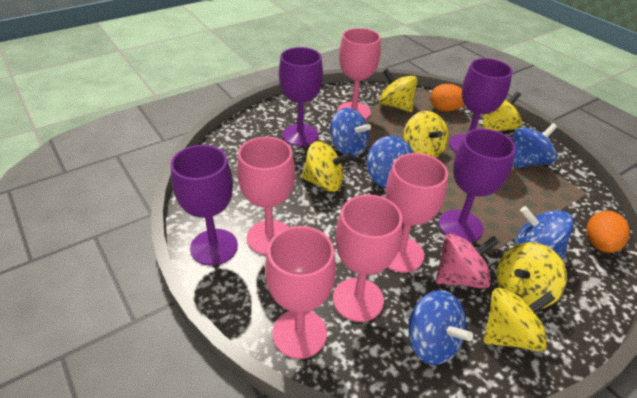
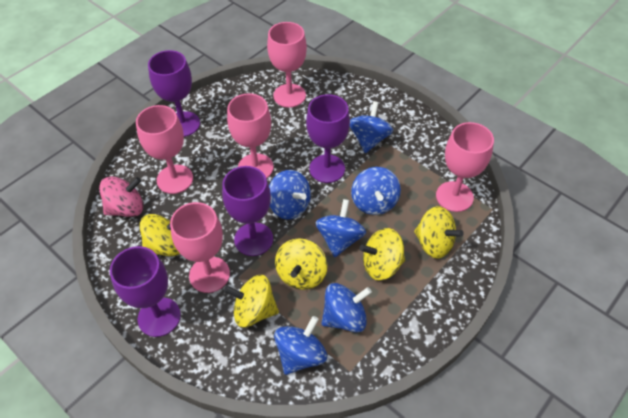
blue spinning top: 5 -> 6
orange egg: 2 -> 0
yellow spinning top: 6 -> 5

